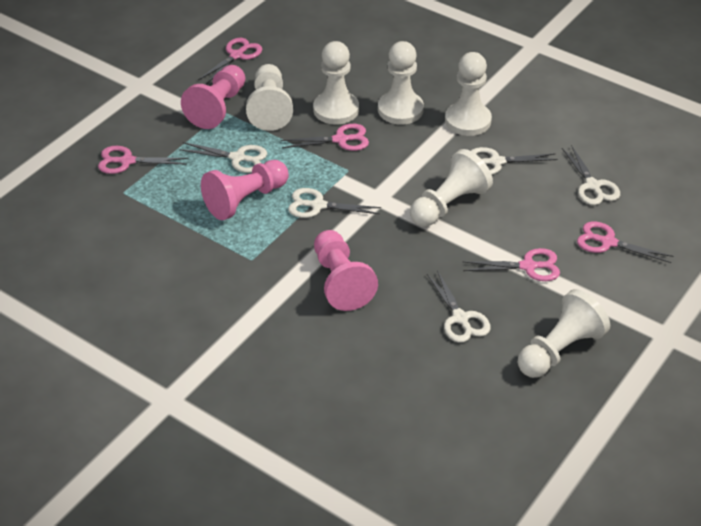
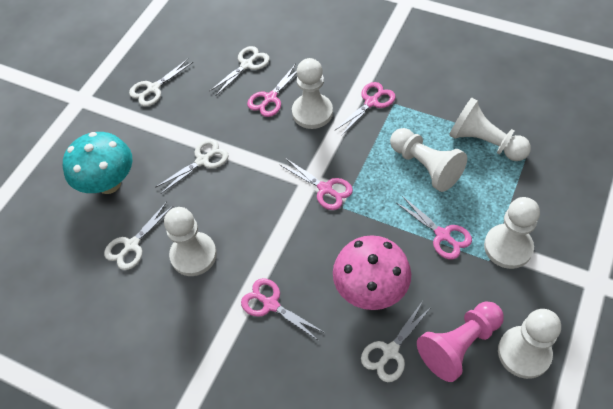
pink mushroom: 0 -> 1
pink pawn: 3 -> 1
turquoise mushroom: 0 -> 1

